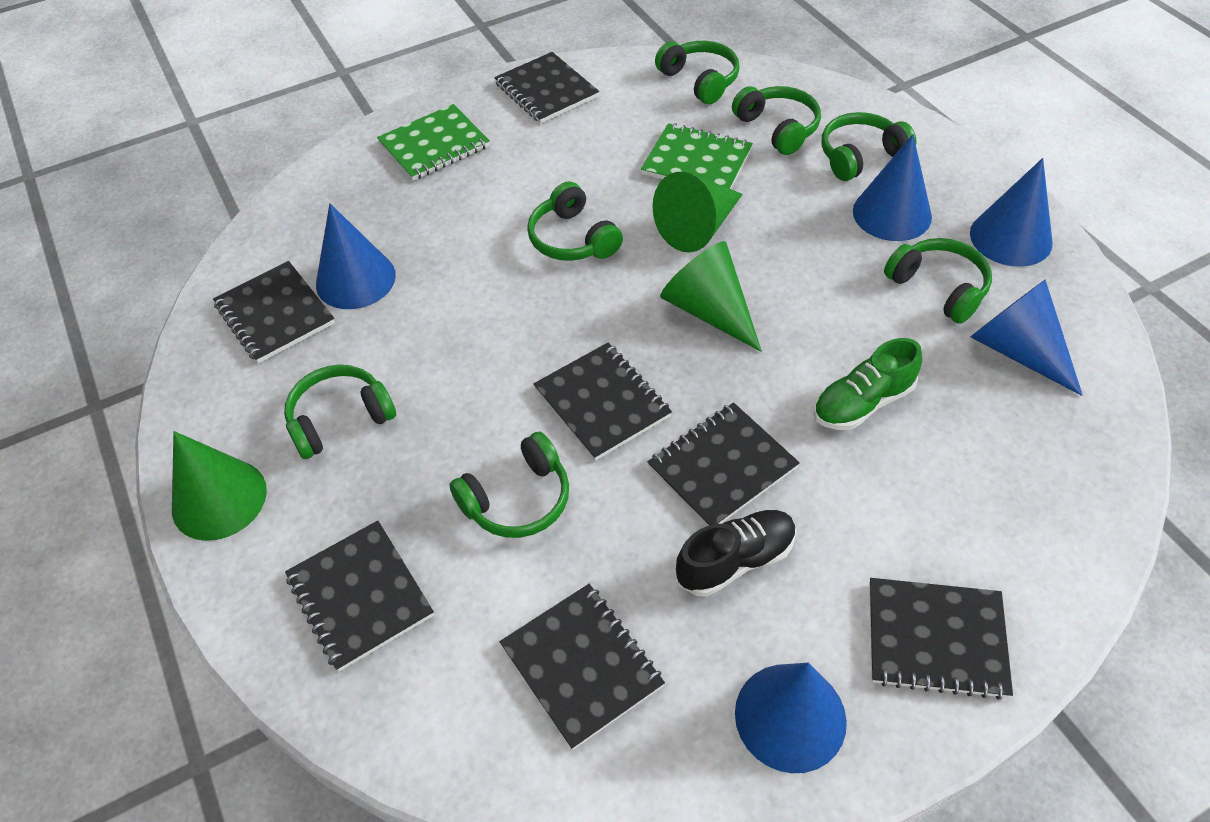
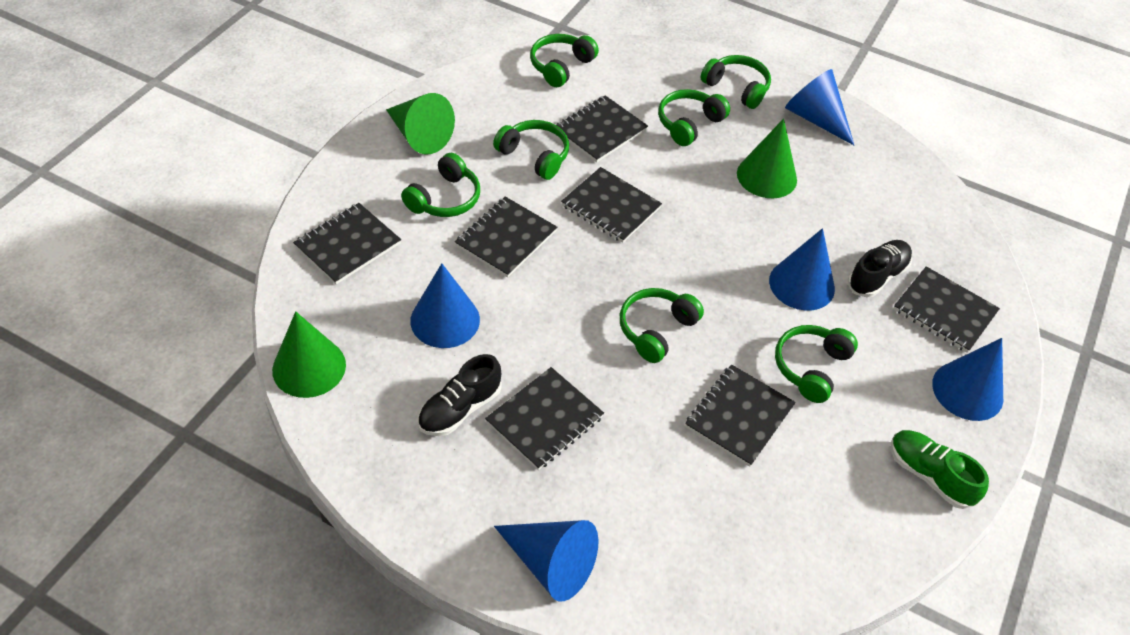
black shoe: 1 -> 2
green notebook: 2 -> 0

